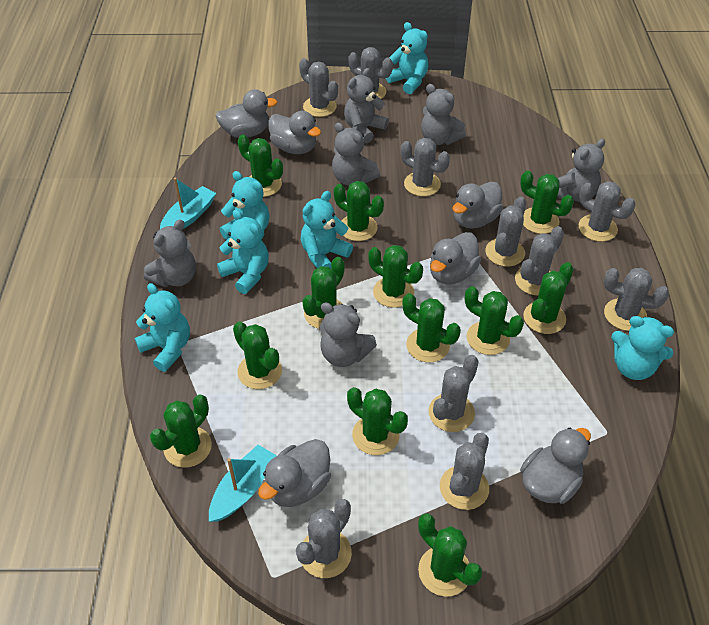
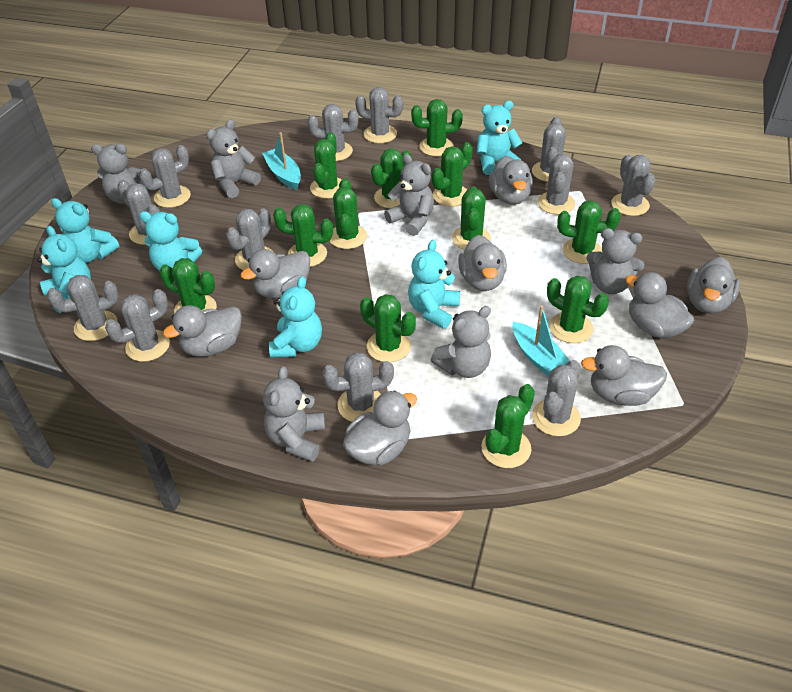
grey cactus: 10 -> 12
grey duck: 6 -> 8

